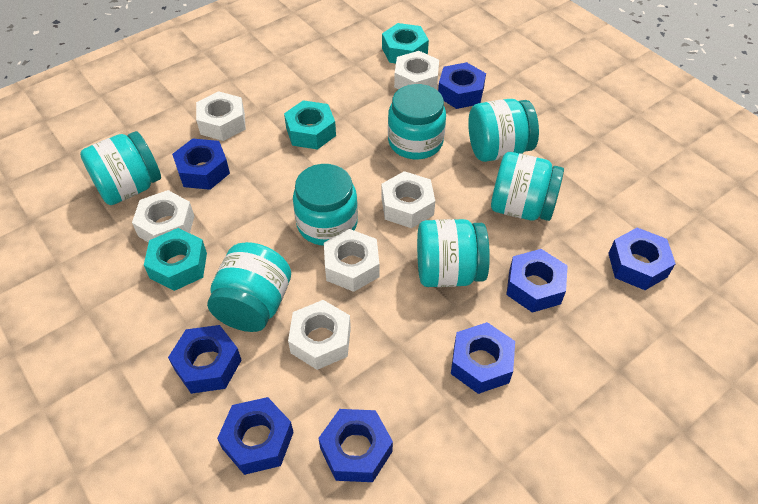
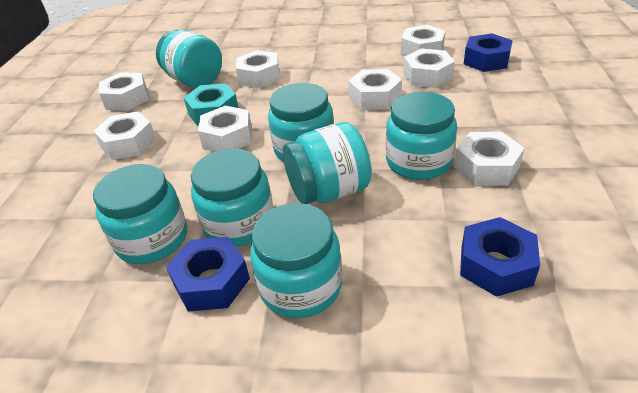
blue nut: 8 -> 3
turquoise nut: 3 -> 1
white nut: 6 -> 8

